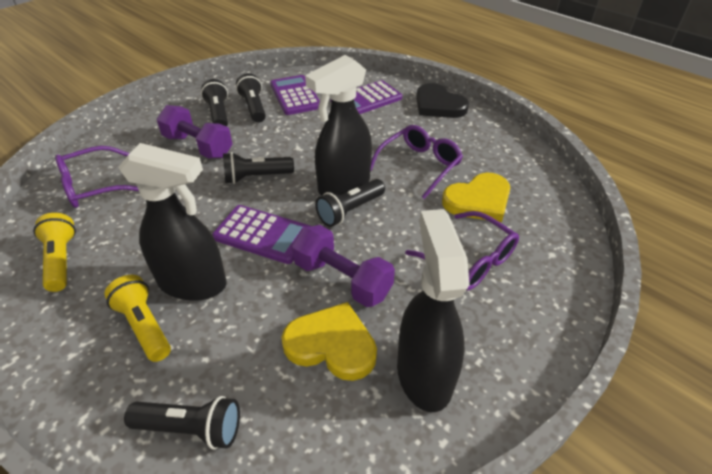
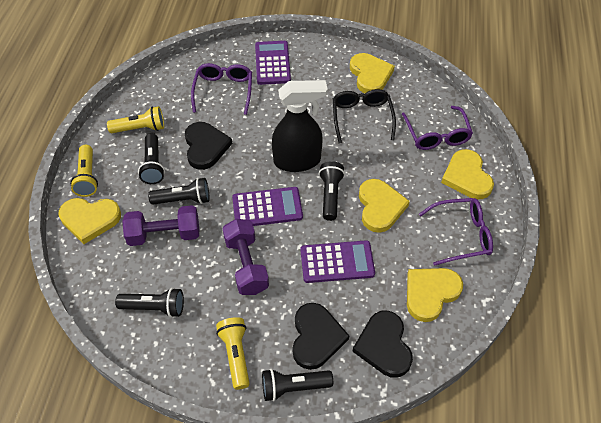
black glasses: 0 -> 1
black heart: 1 -> 3
black spray bottle: 3 -> 1
yellow flashlight: 2 -> 3
yellow heart: 2 -> 5

